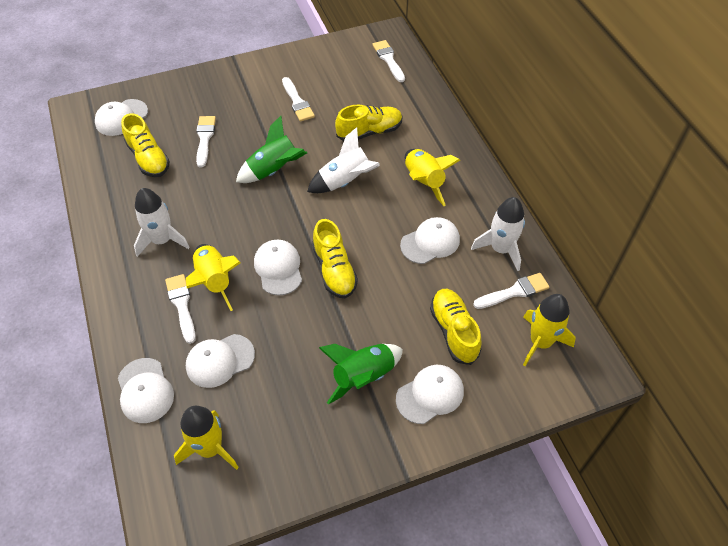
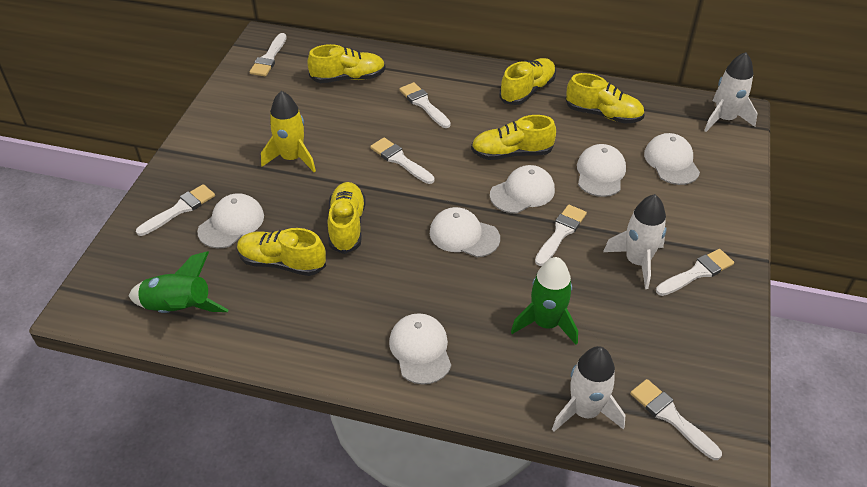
white brush: 5 -> 7
yellow rocket: 4 -> 1
yellow shoe: 4 -> 6

